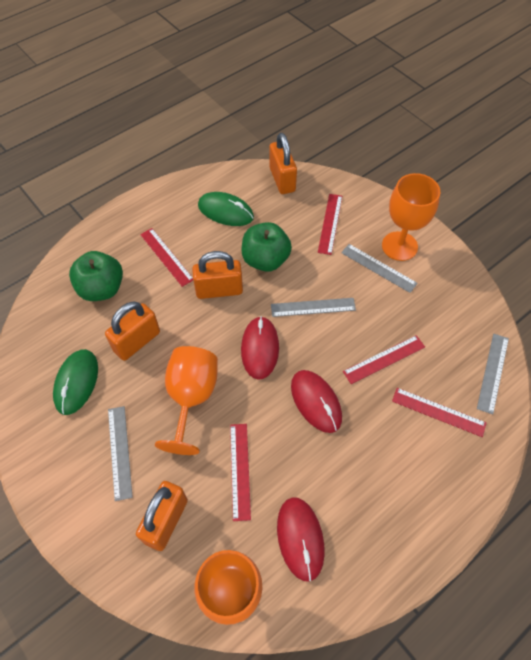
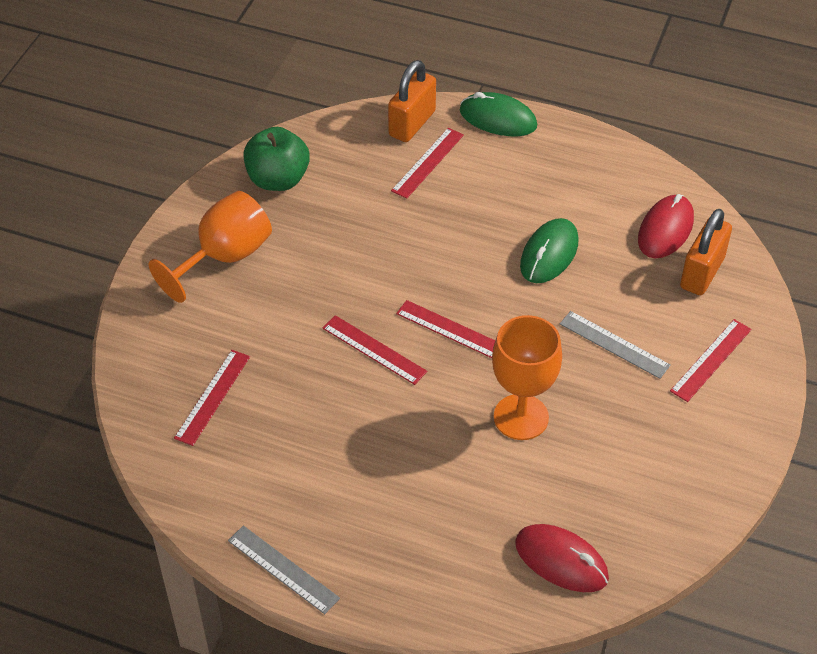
green apple: 2 -> 1
grey ruler: 4 -> 2
orange goblet: 3 -> 2
orange padlock: 4 -> 2
red mouse: 3 -> 2

